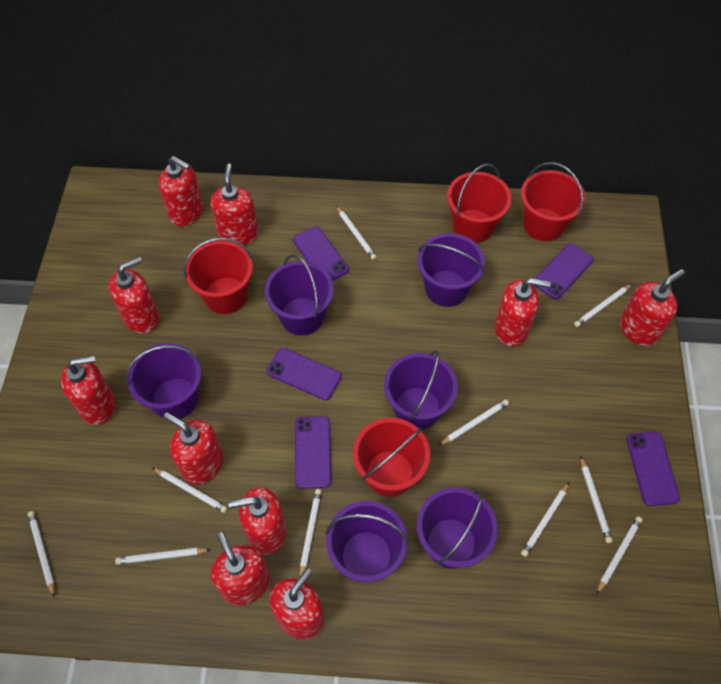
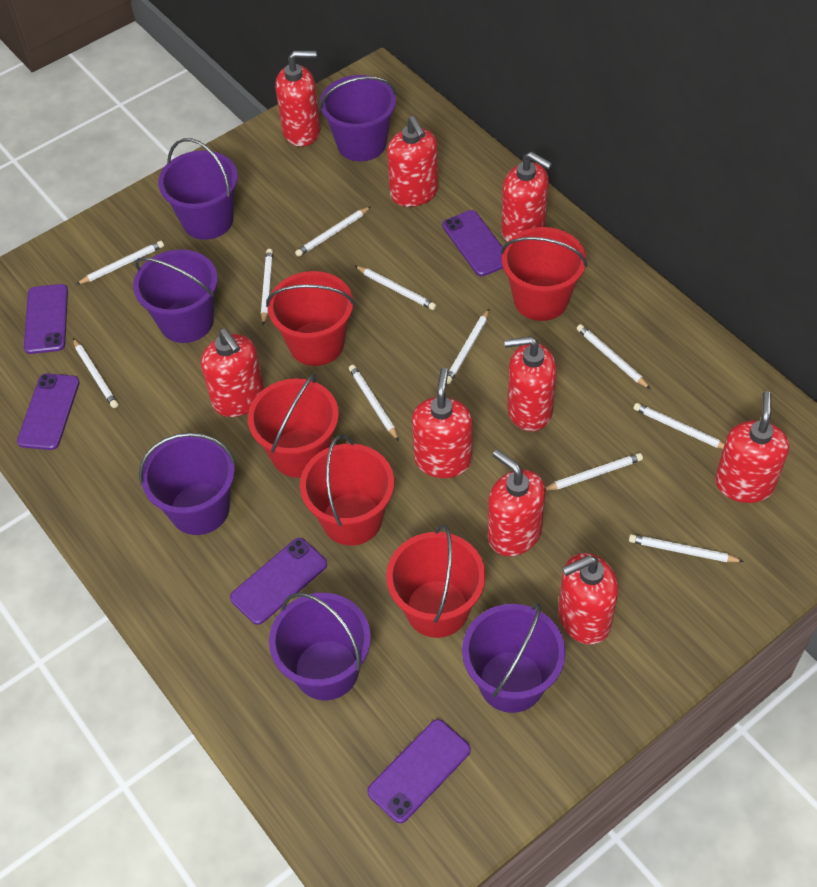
red bucket: 4 -> 5
red soap dispenser: 10 -> 9
white pencil: 10 -> 11

